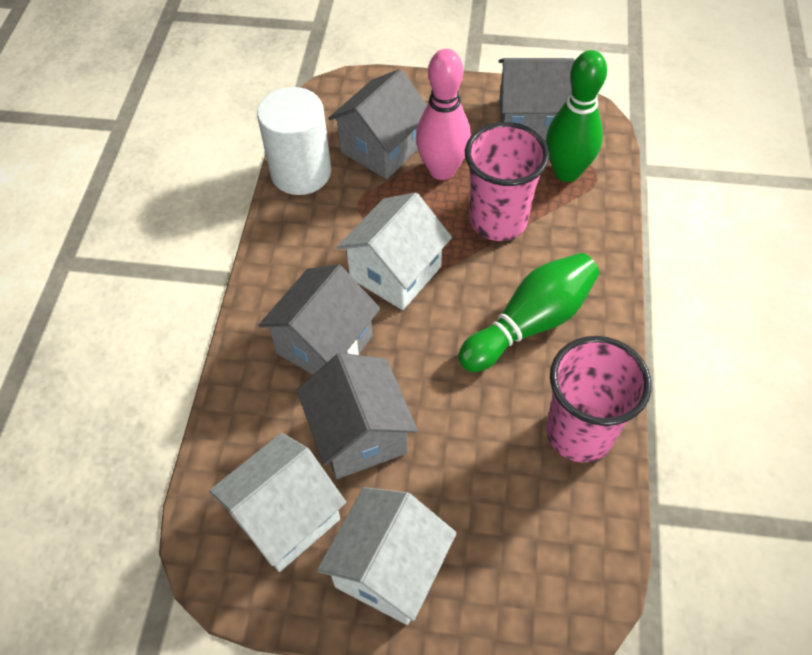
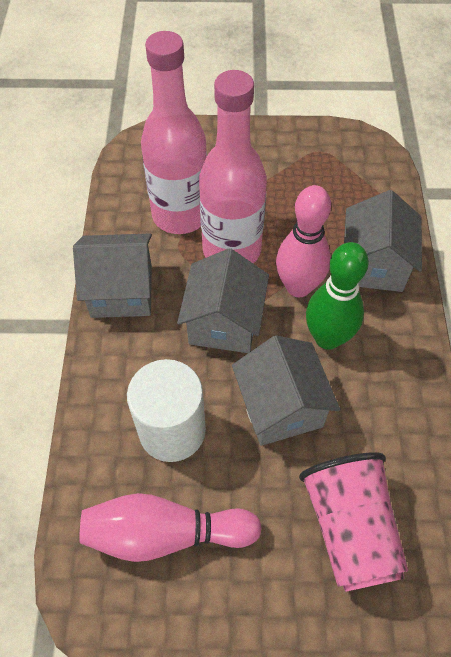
green bowling pin: 2 -> 1
pink bottle: 0 -> 2
pink bowling pin: 1 -> 2
pink cup: 2 -> 1
white house: 3 -> 0

